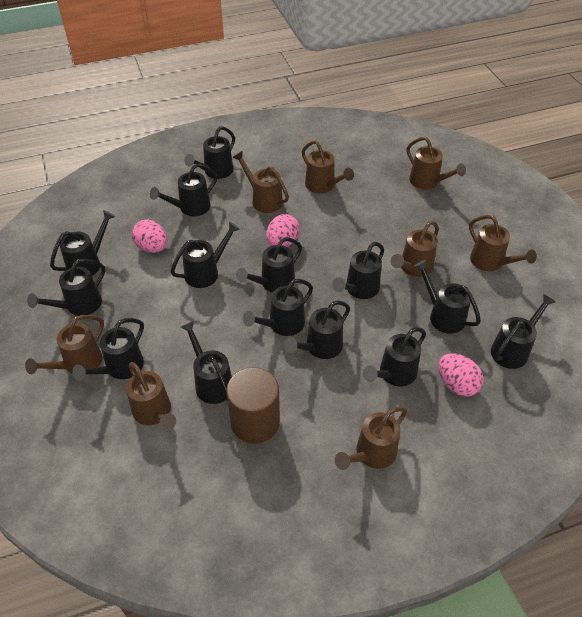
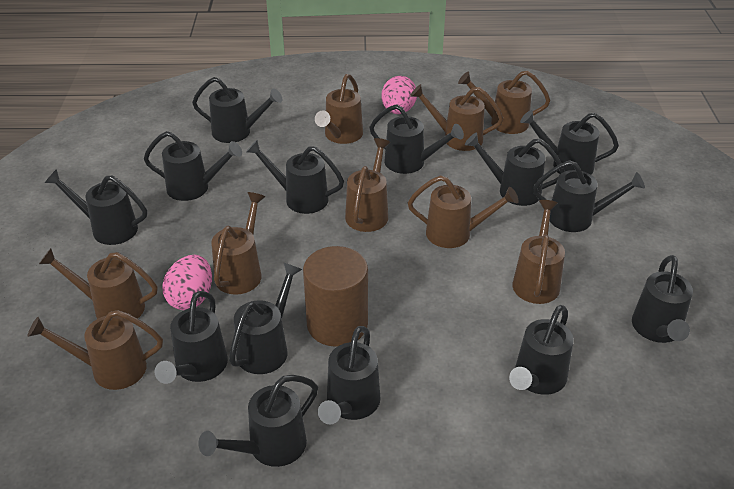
brown watering can: 8 -> 9
pink egg: 3 -> 2

